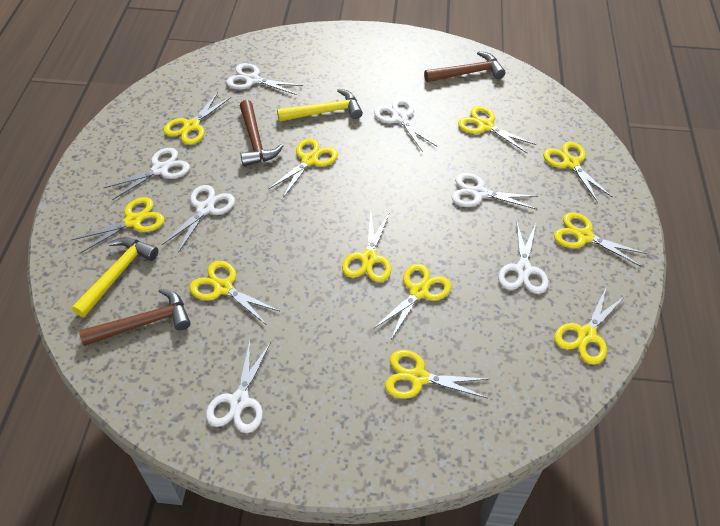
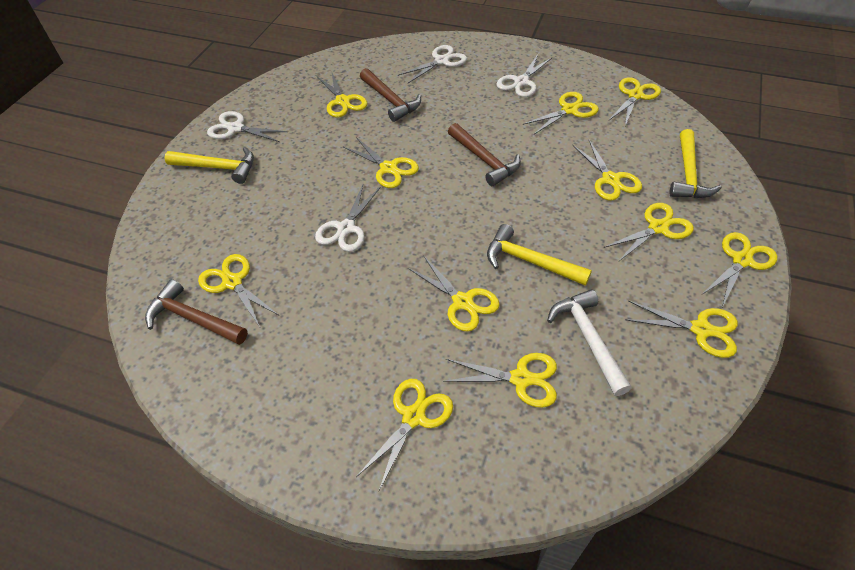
white hammer: 0 -> 1
white scissors: 7 -> 4
yellow hammer: 2 -> 3
yellow scissors: 11 -> 12

